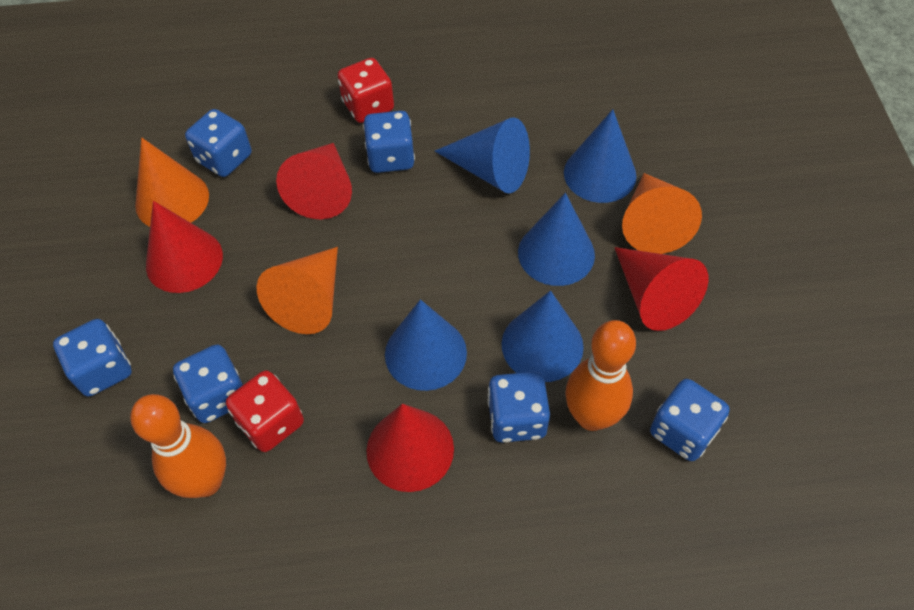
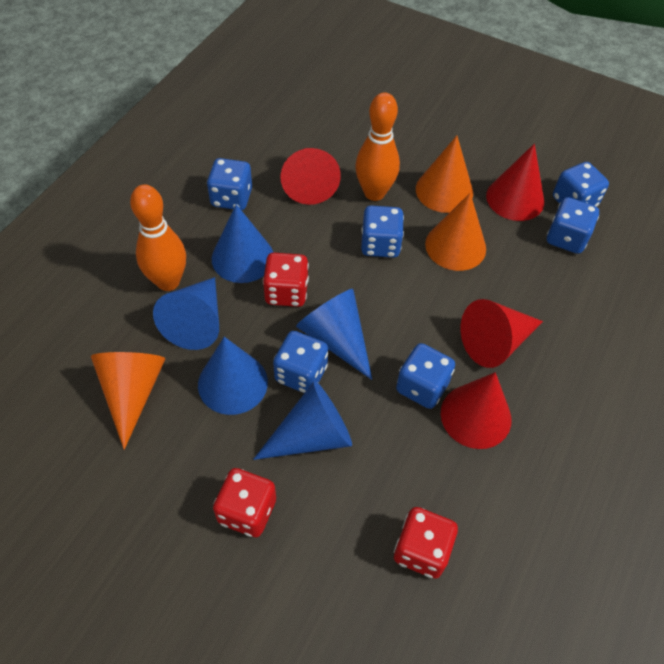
red dice: 2 -> 3

